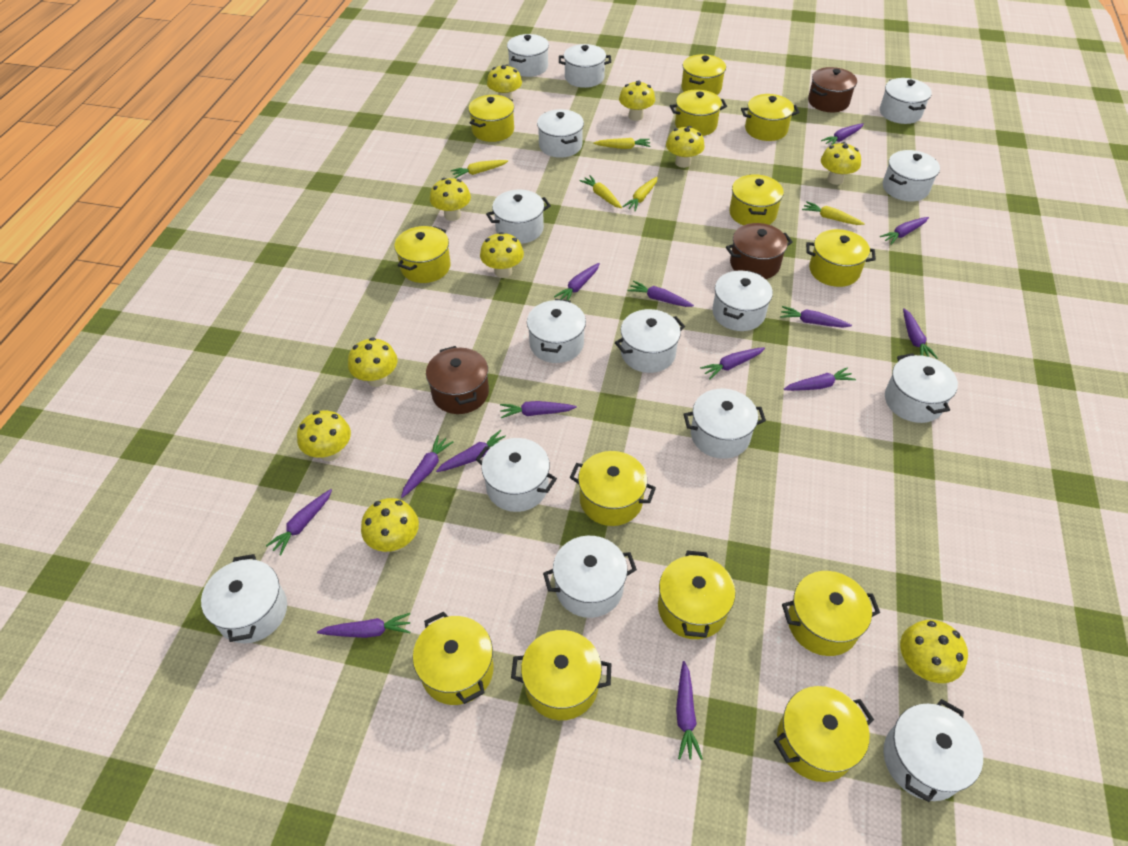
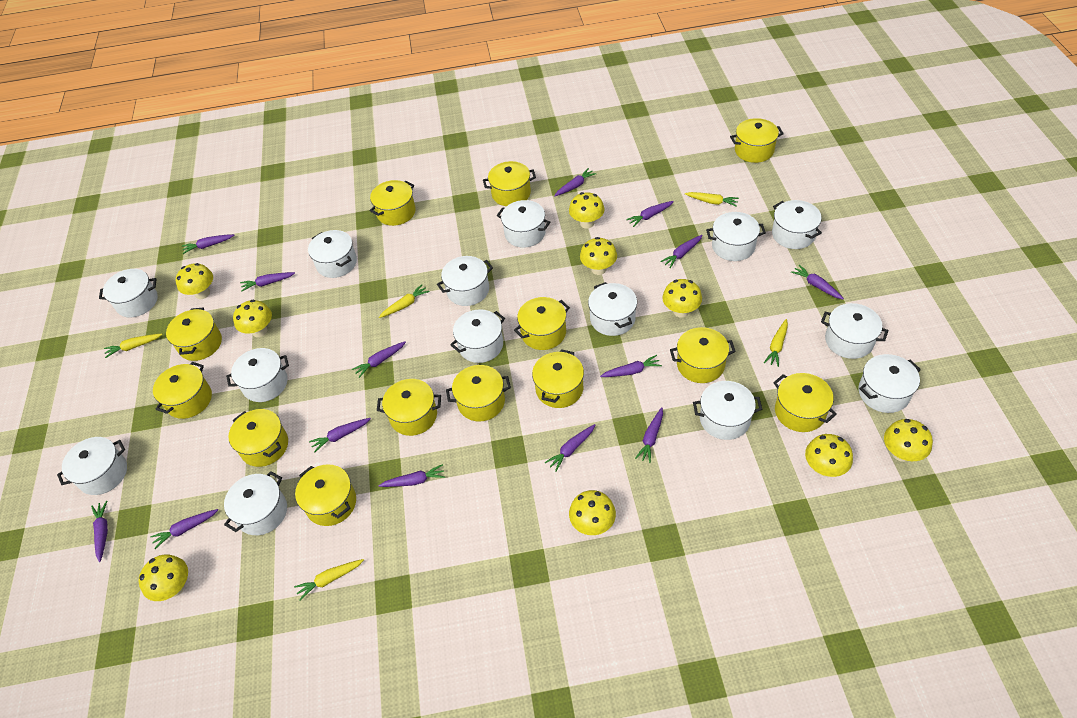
brown pot: 3 -> 0
white pot: 15 -> 14
yellow mushroom: 10 -> 9

